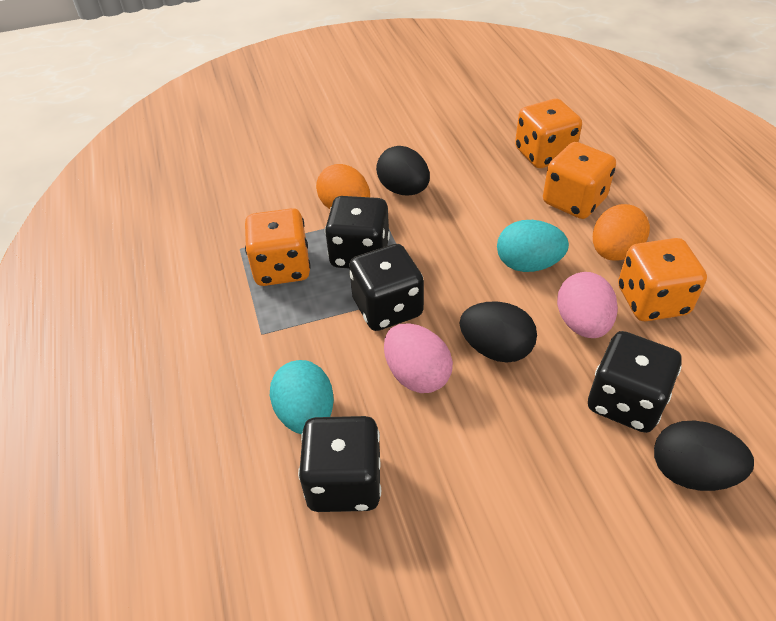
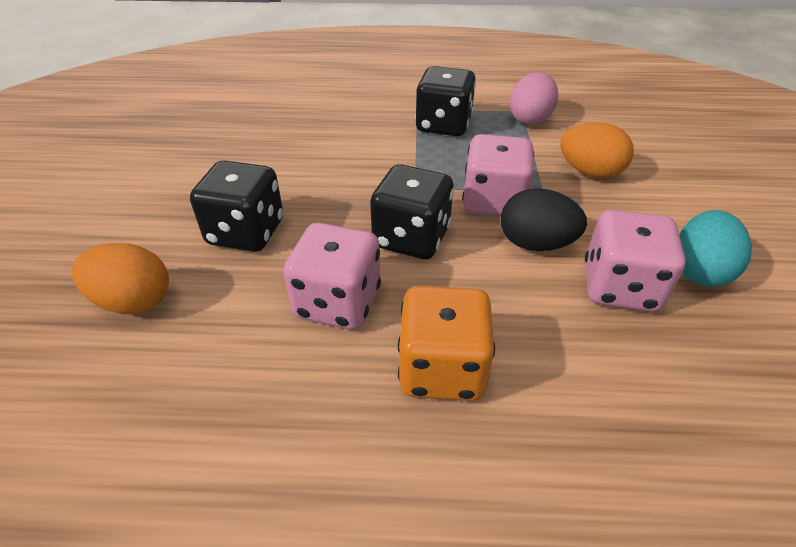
black dice: 4 -> 3
black egg: 3 -> 1
orange dice: 4 -> 1
pink dice: 0 -> 3
pink egg: 2 -> 1
turquoise egg: 2 -> 1

